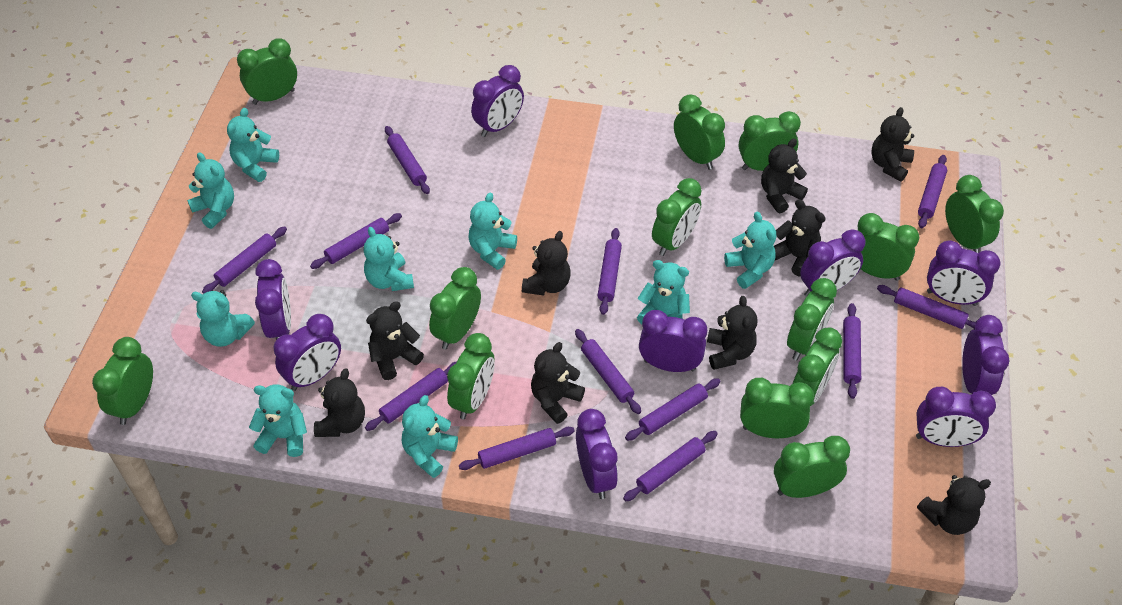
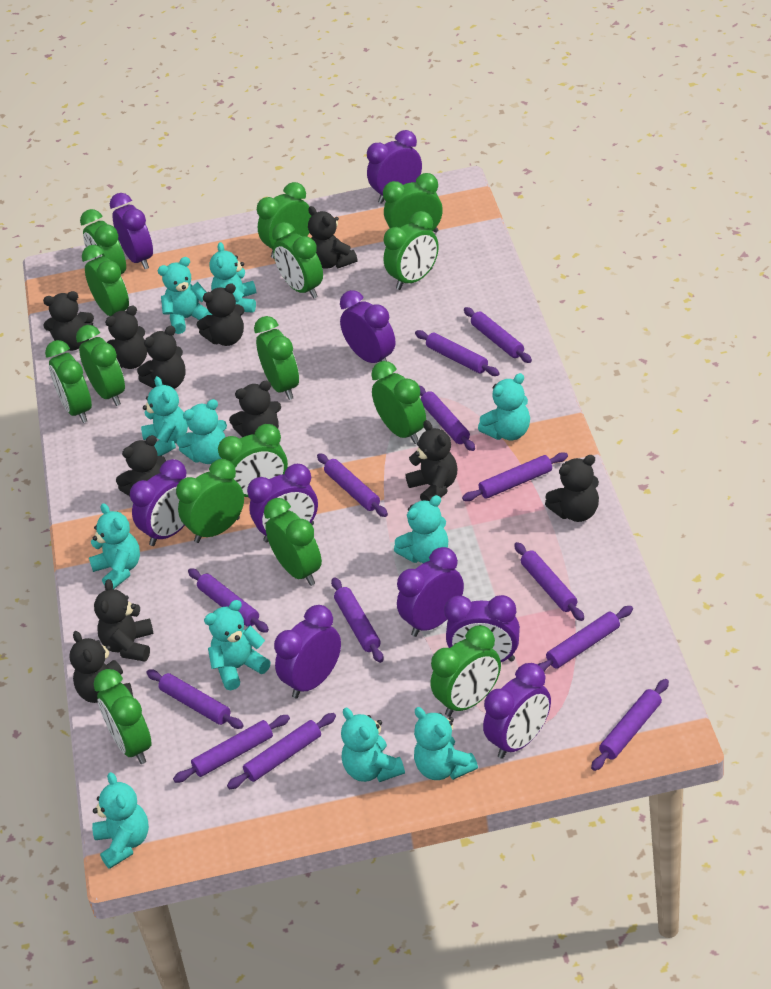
black teddy bear: 9 -> 11
green clock: 13 -> 15
purple rolling pin: 12 -> 13
turquoise teddy bear: 9 -> 11

